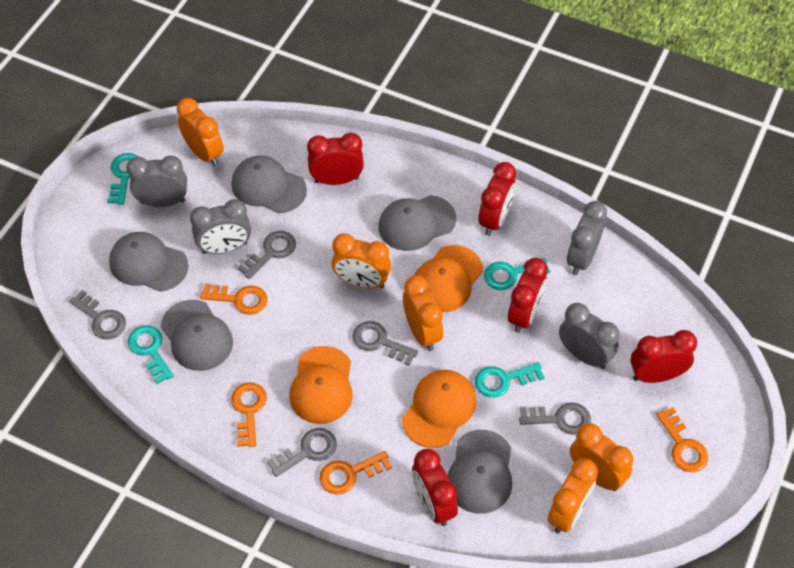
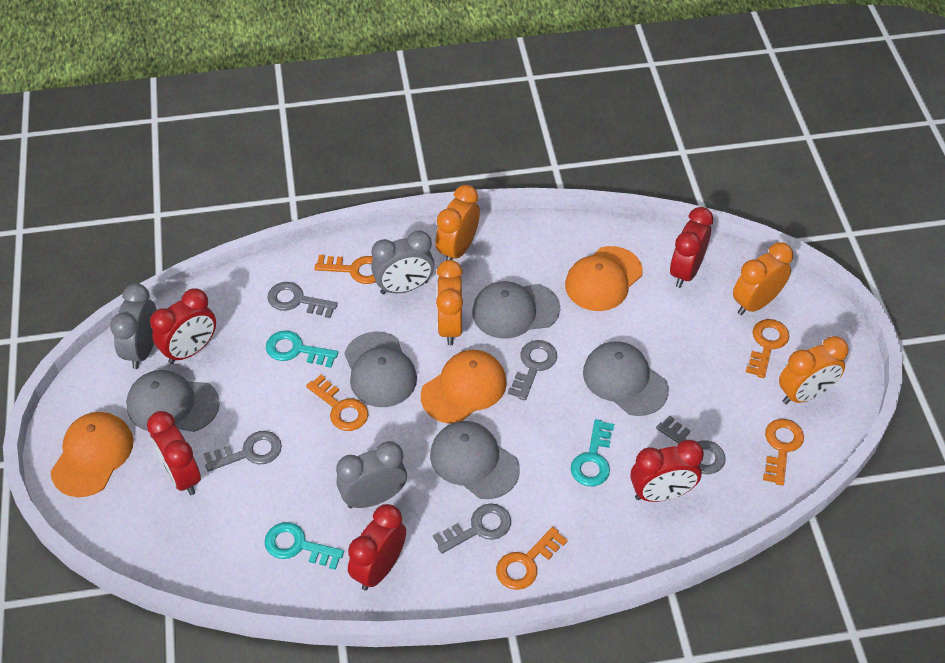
grey clock: 4 -> 3
orange clock: 5 -> 4
orange key: 4 -> 5
turquoise key: 4 -> 3

